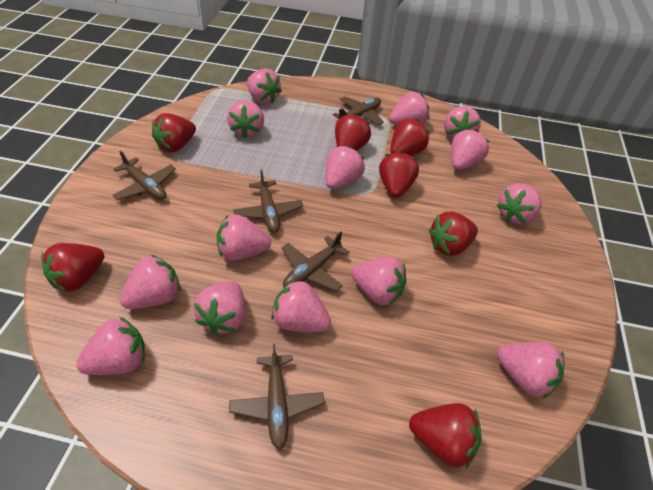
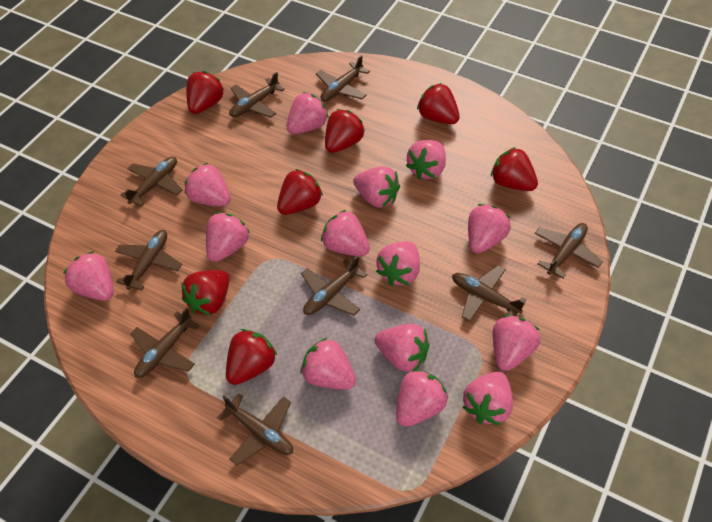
brown plane: 5 -> 9

